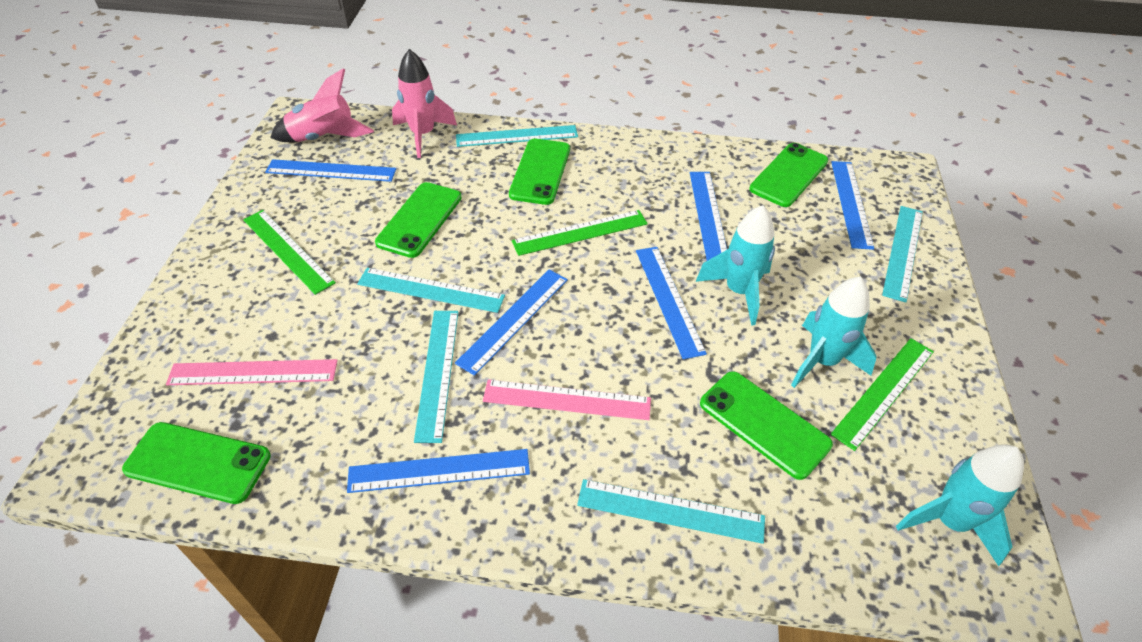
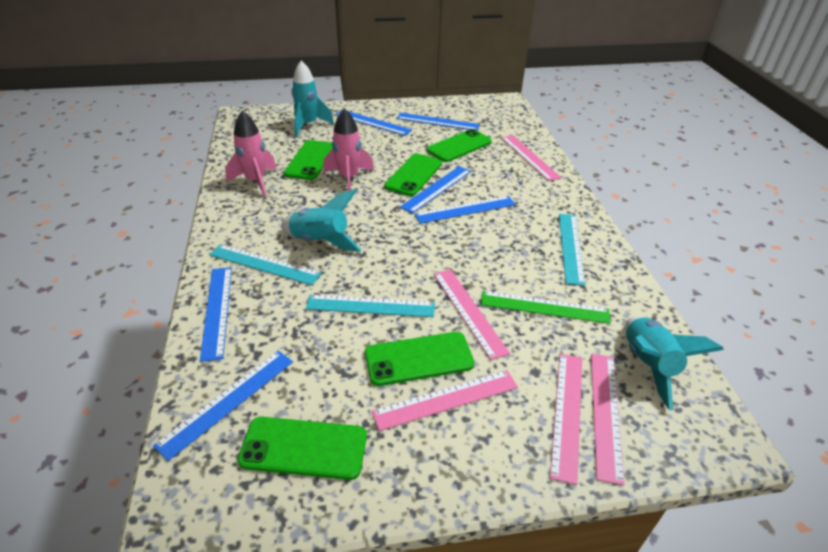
green ruler: 3 -> 1
pink ruler: 2 -> 5
turquoise ruler: 5 -> 3

